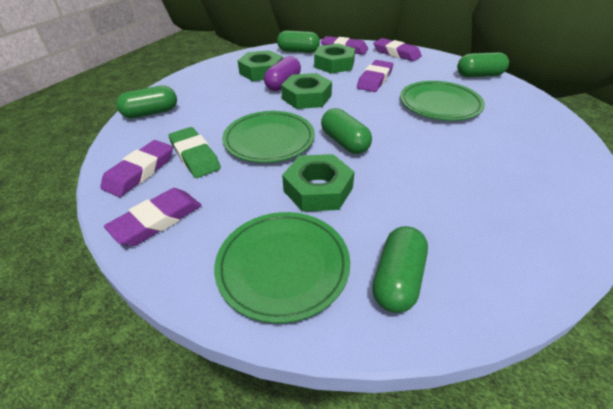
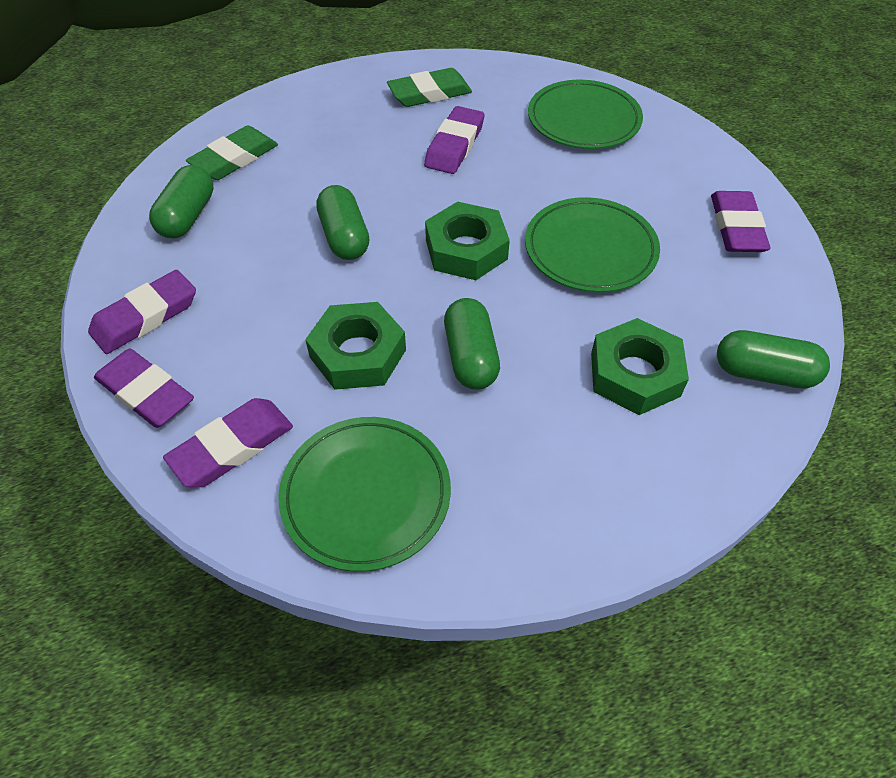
green capsule: 5 -> 4
green eraser: 1 -> 2
green nut: 4 -> 3
purple capsule: 1 -> 0

